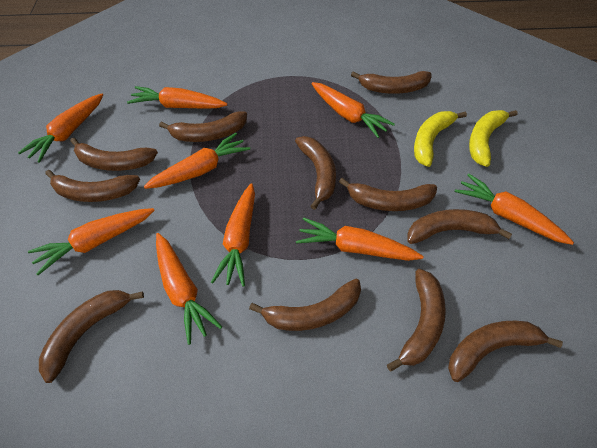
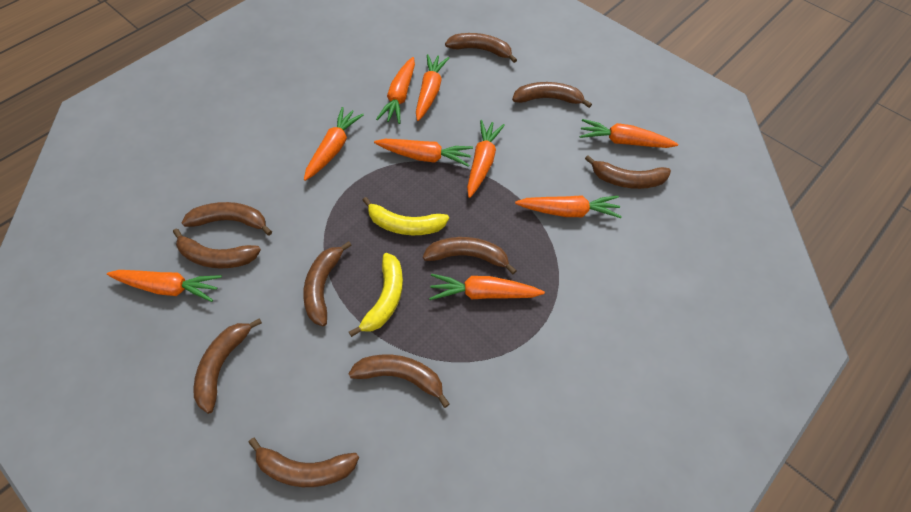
brown banana: 11 -> 10

